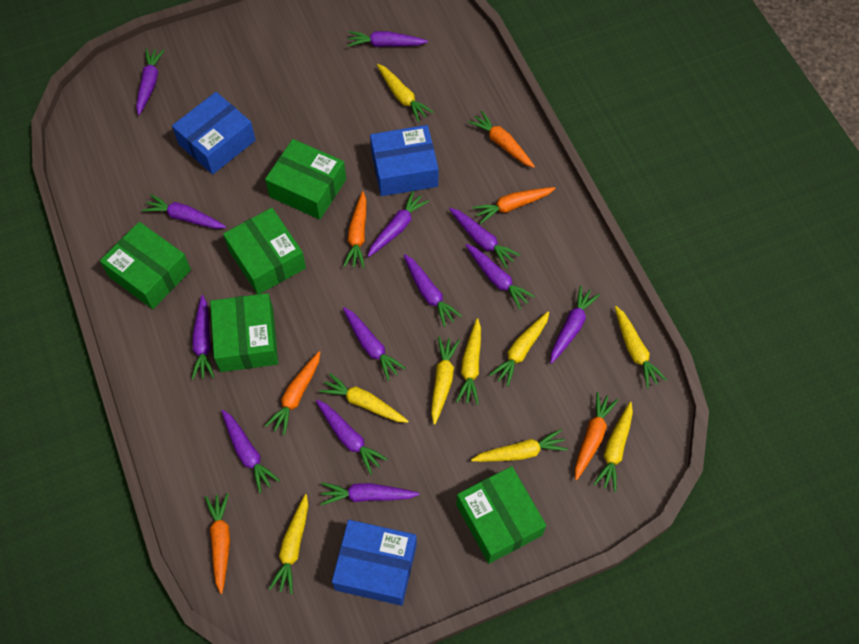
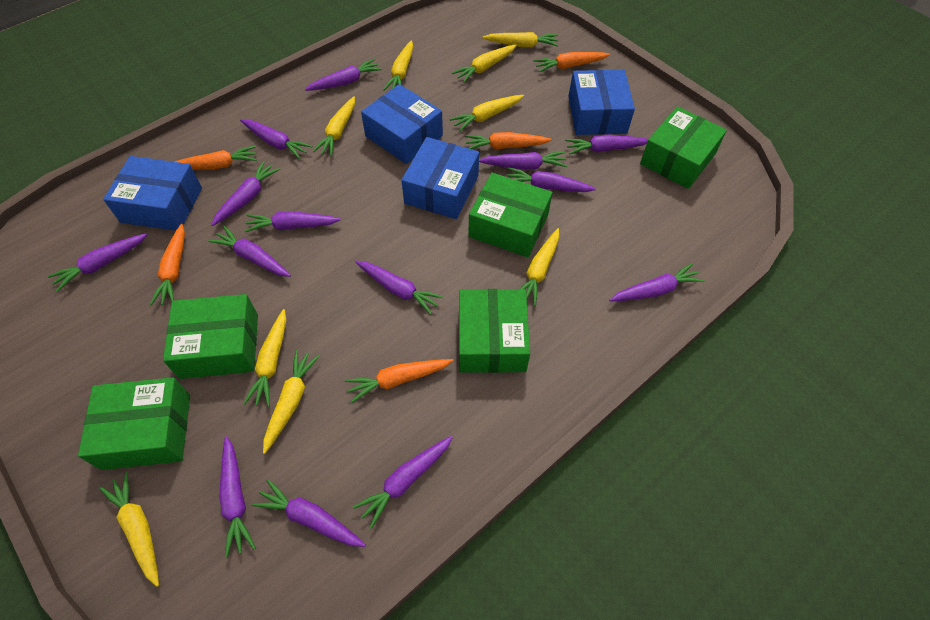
blue box: 3 -> 4
orange carrot: 6 -> 5
purple carrot: 13 -> 14

